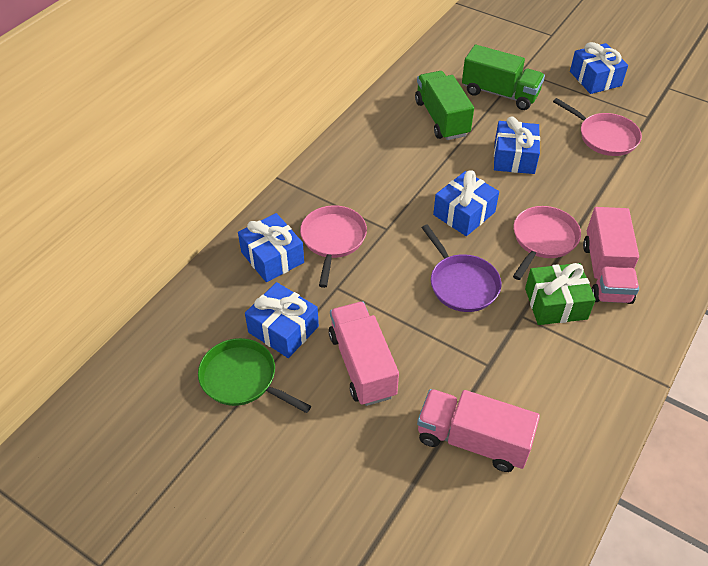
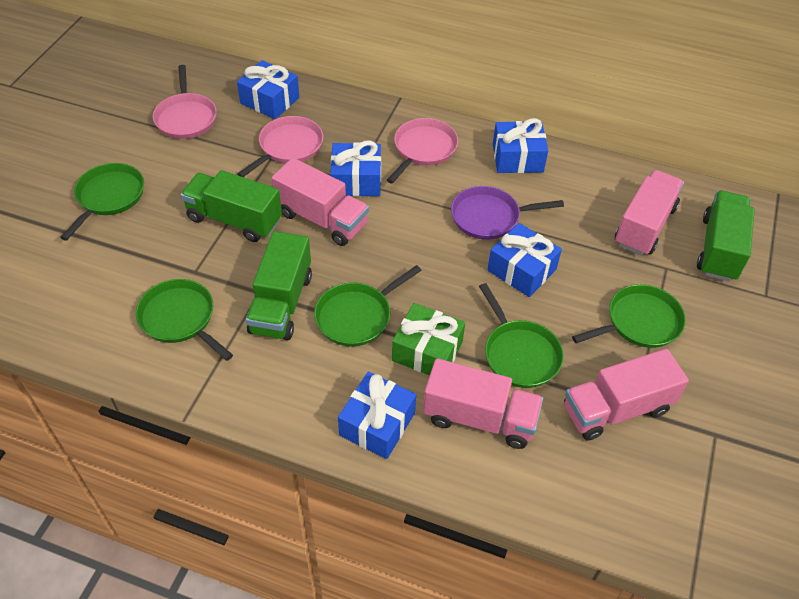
green pan: 1 -> 5
green truck: 2 -> 3
pink truck: 3 -> 4

